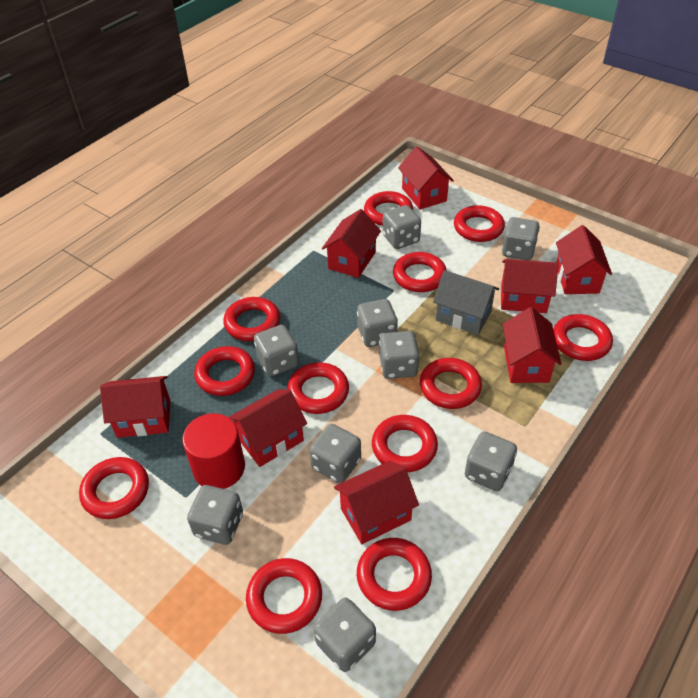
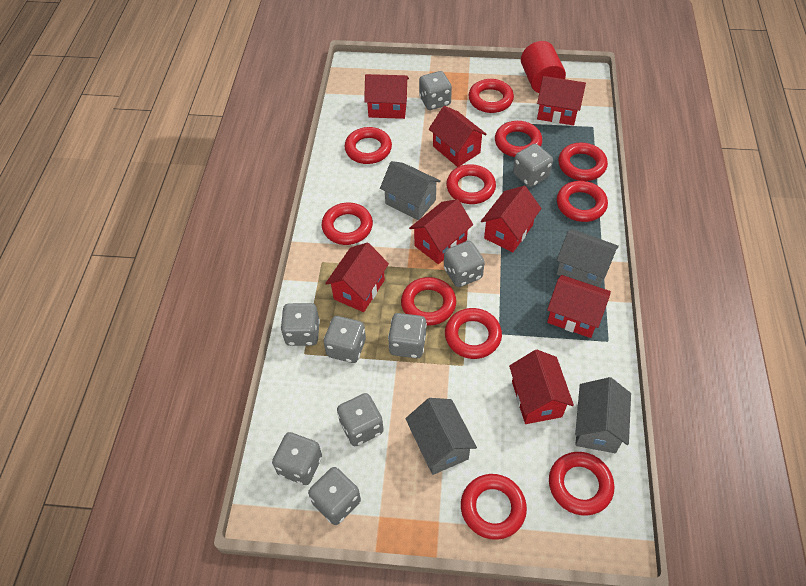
grey house: 1 -> 4
red ring: 12 -> 11

